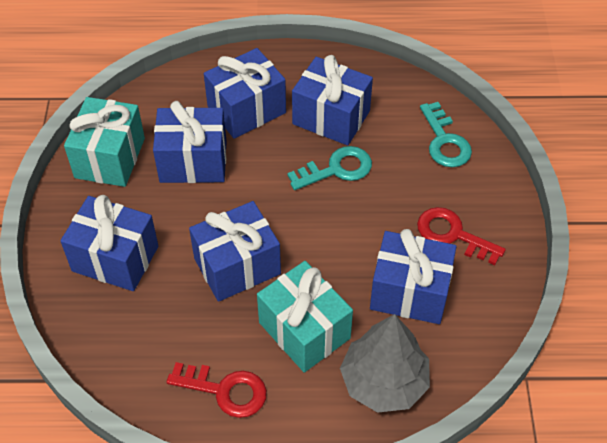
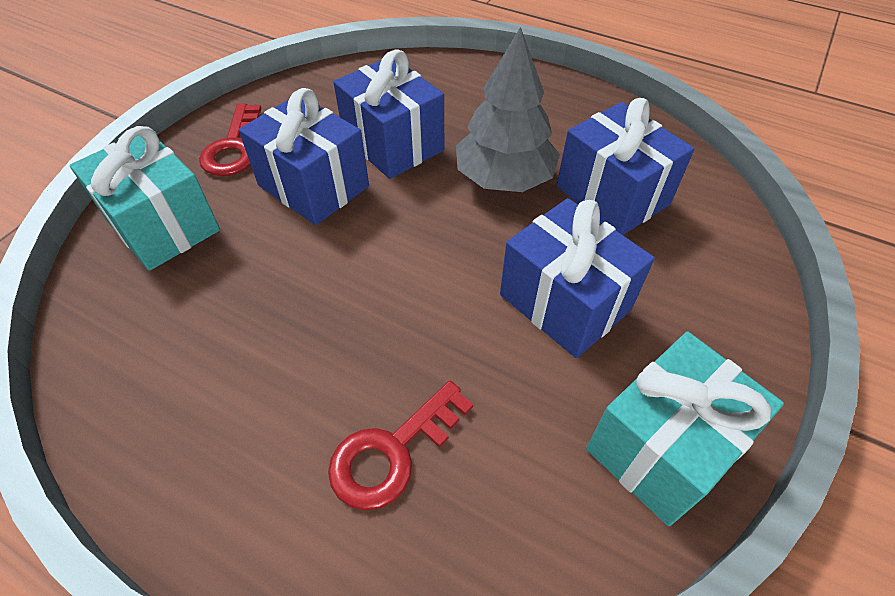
blue gift: 6 -> 4
turquoise key: 2 -> 0

